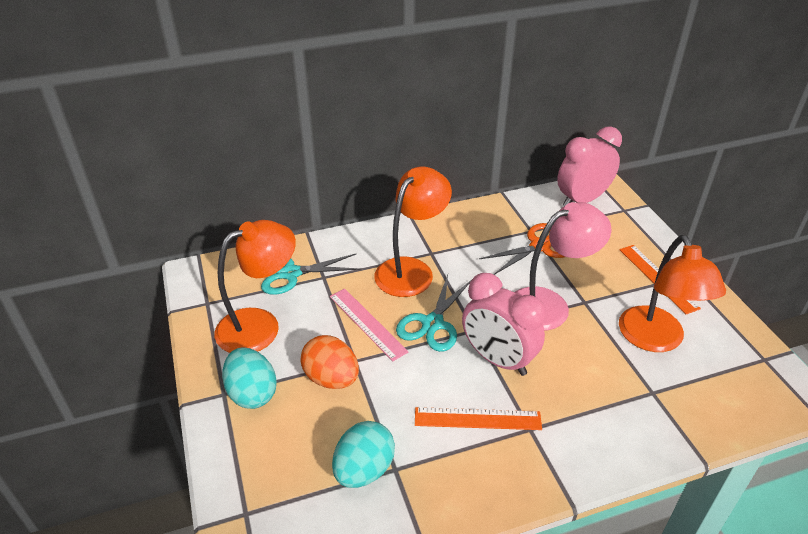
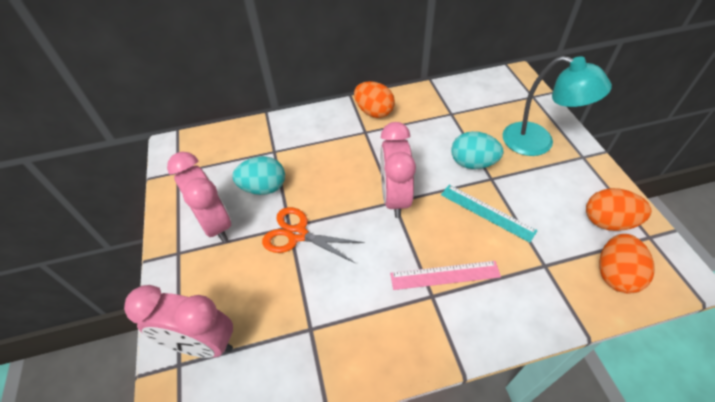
orange egg: 1 -> 3
orange lamp: 3 -> 0
orange ruler: 2 -> 0
pink clock: 2 -> 3
pink lamp: 1 -> 0
turquoise lamp: 0 -> 1
turquoise ruler: 0 -> 1
turquoise scissors: 2 -> 0

